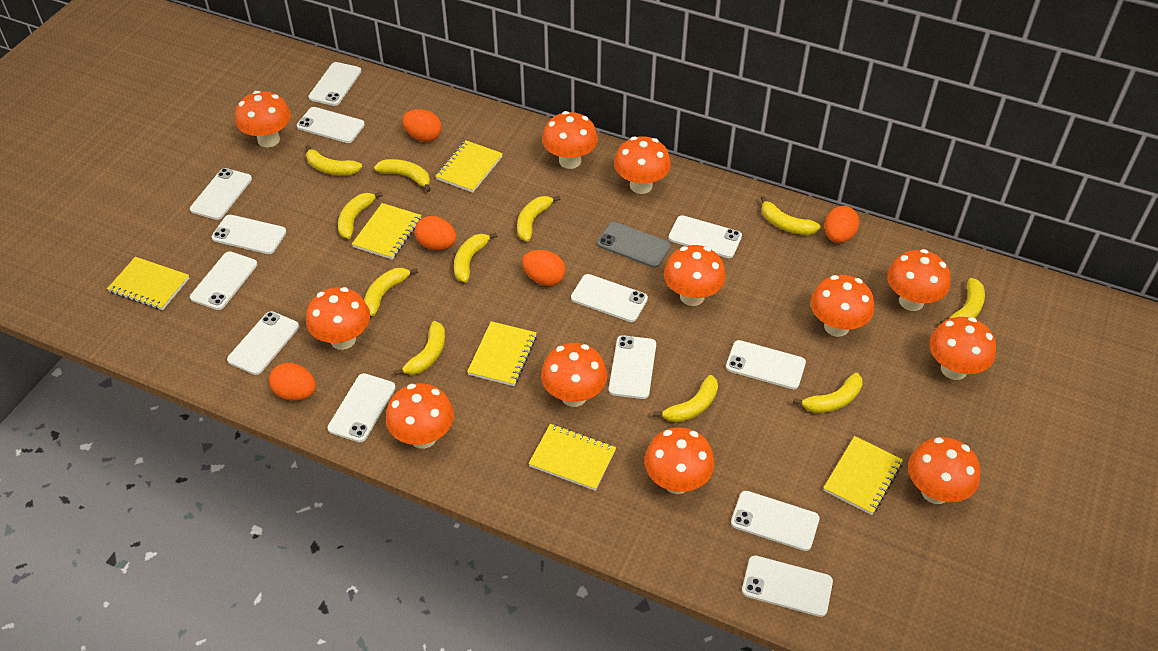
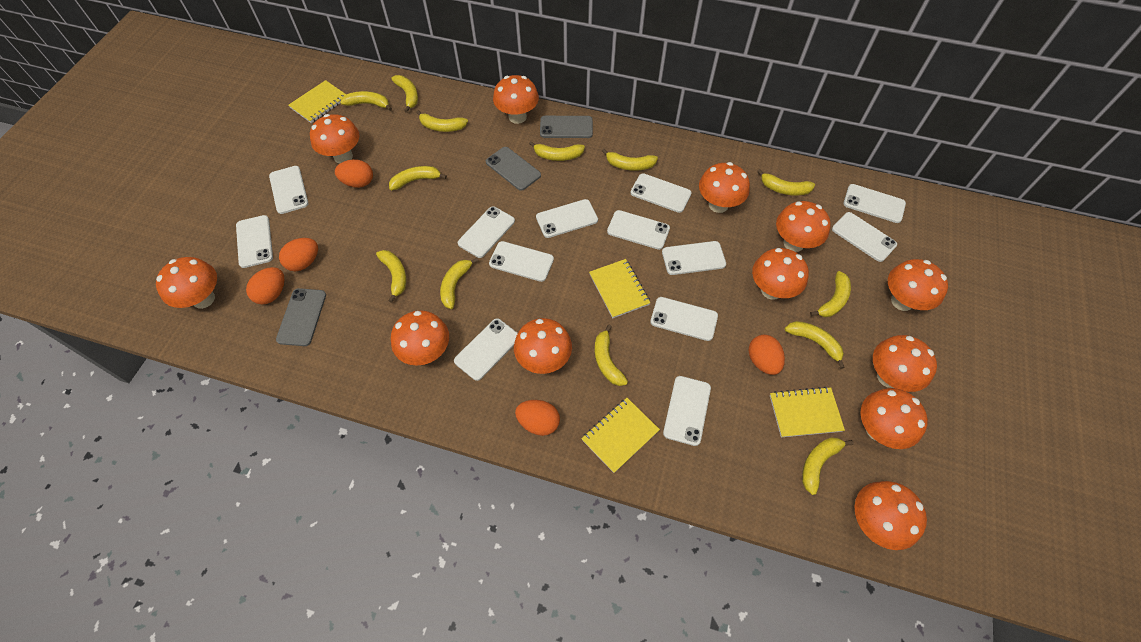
grey phone: 1 -> 3
yellow banana: 11 -> 13
yellow notebook: 6 -> 4

